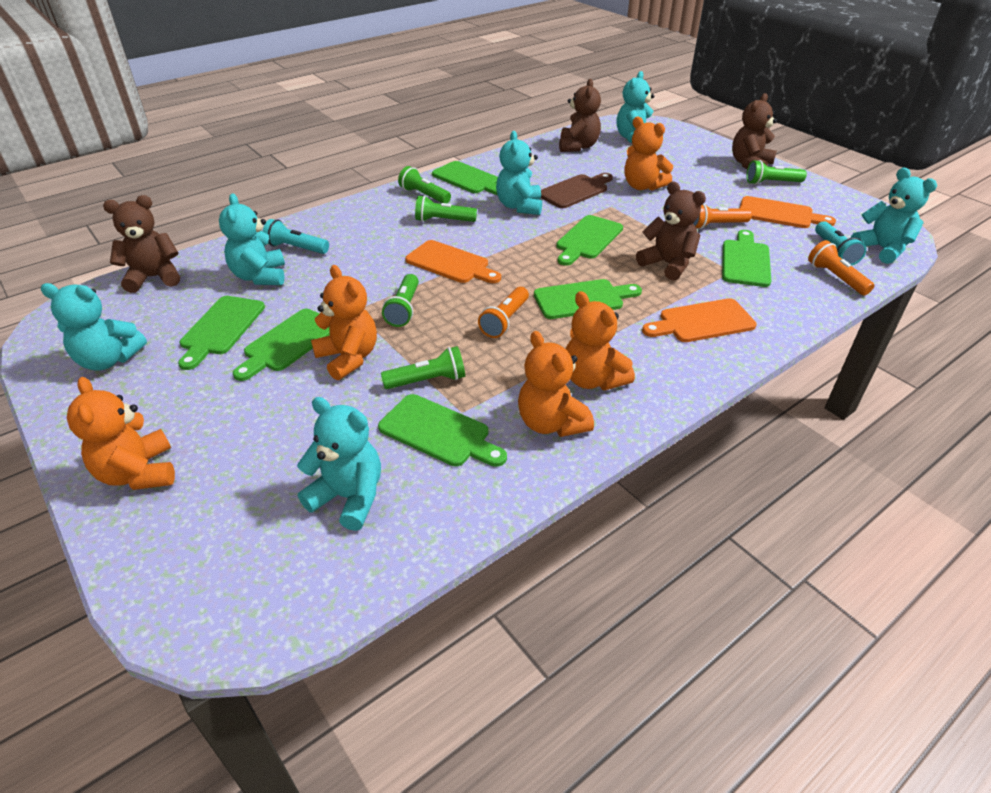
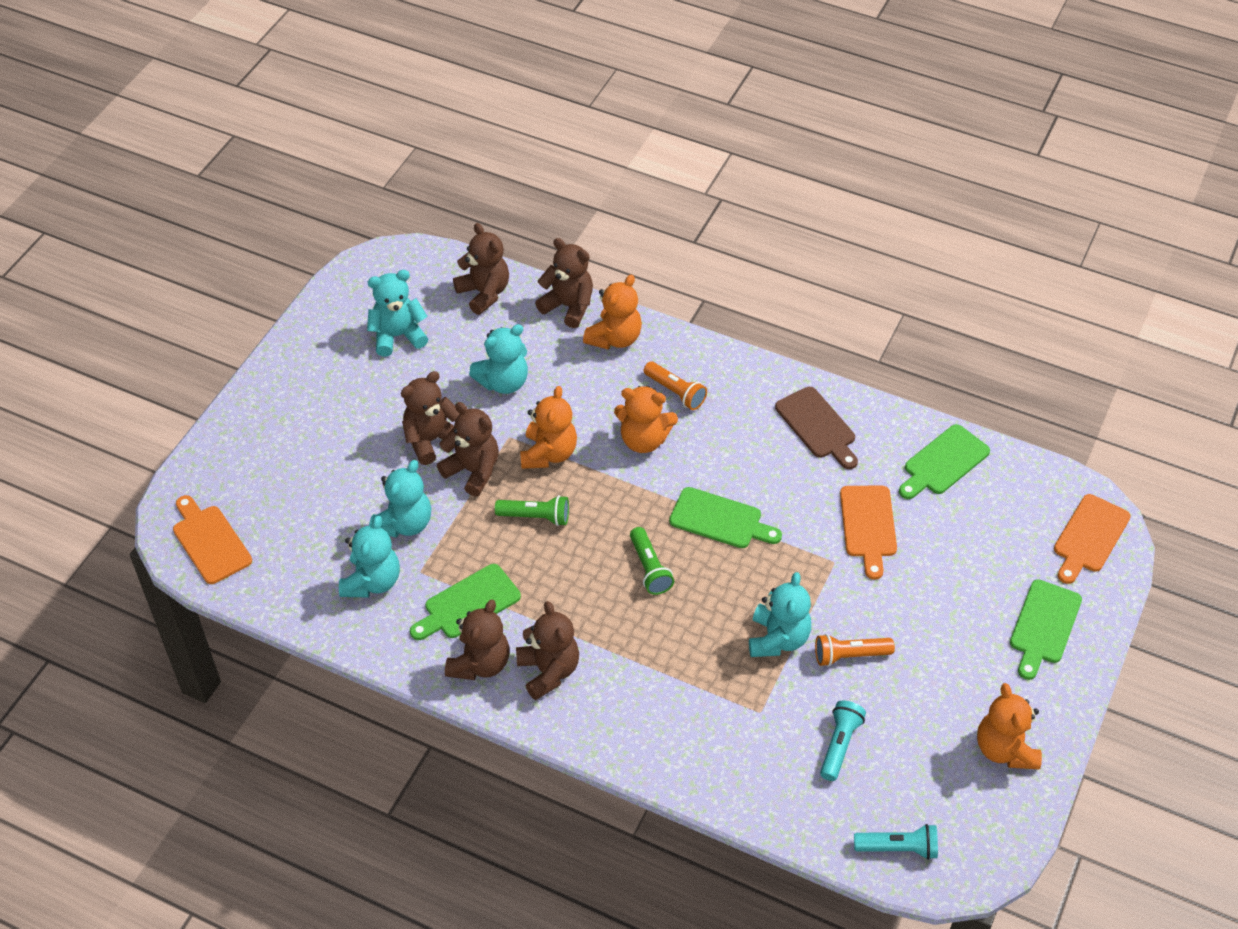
brown teddy bear: 4 -> 6
green cutting board: 7 -> 4
green flashlight: 5 -> 2
orange flashlight: 3 -> 2
orange teddy bear: 5 -> 4
turquoise teddy bear: 6 -> 5

